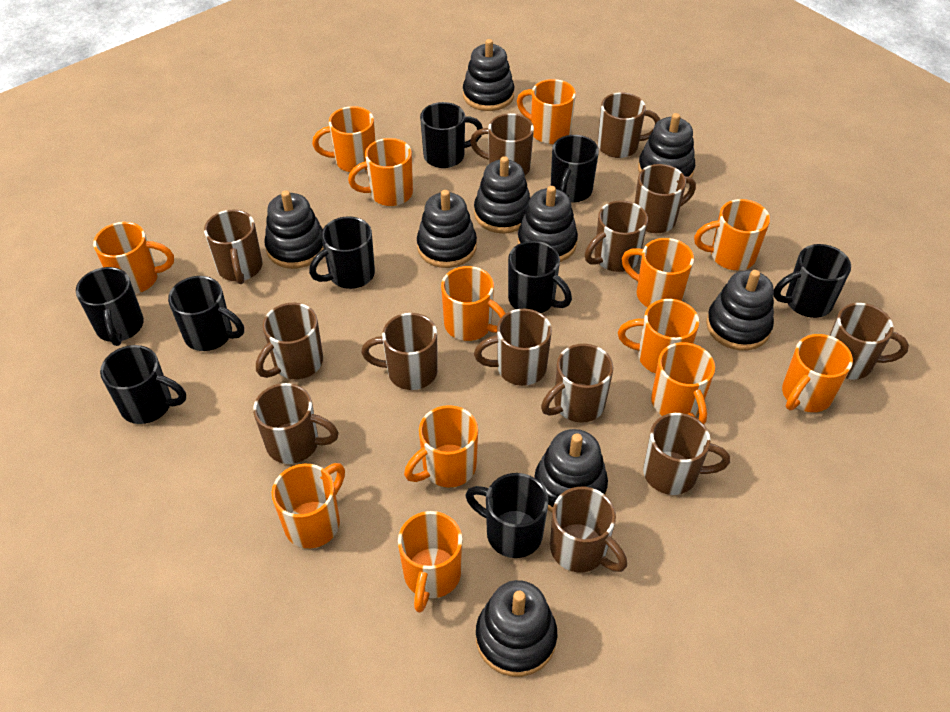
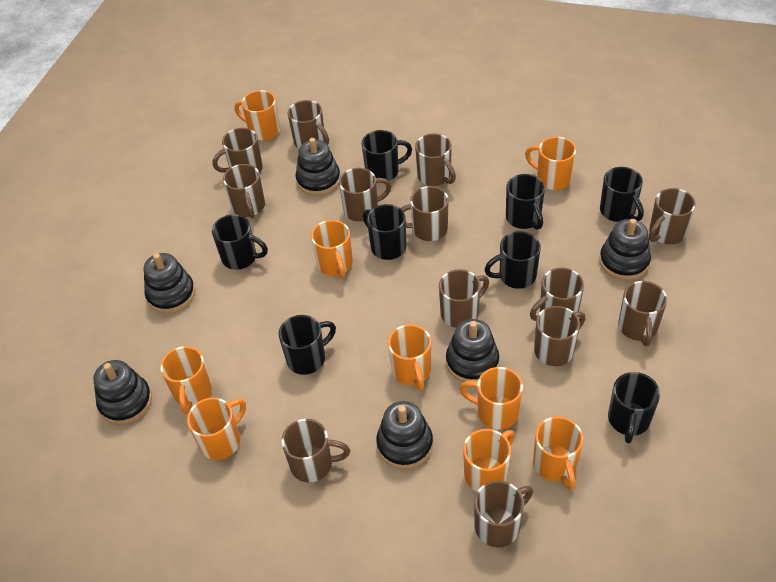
black mug: 9 -> 8
black stacking toy: 9 -> 6
orange mug: 13 -> 9

